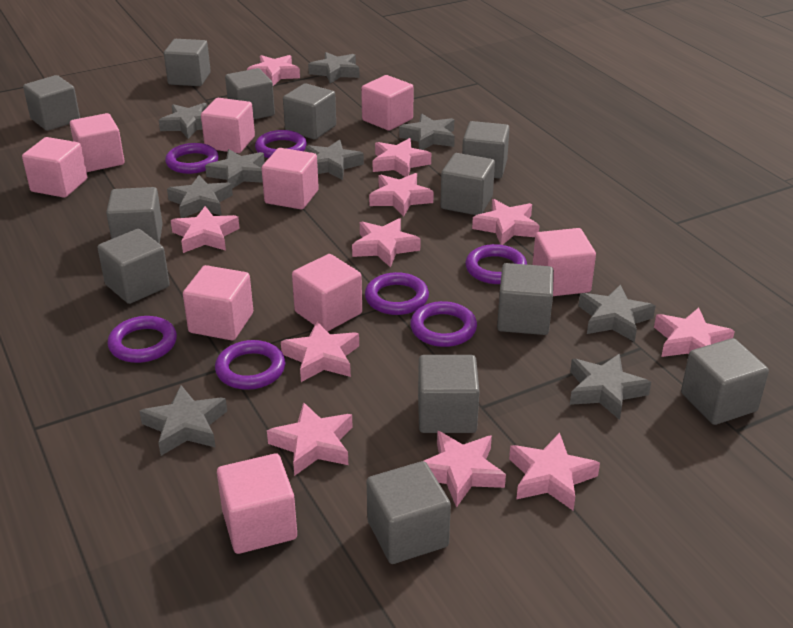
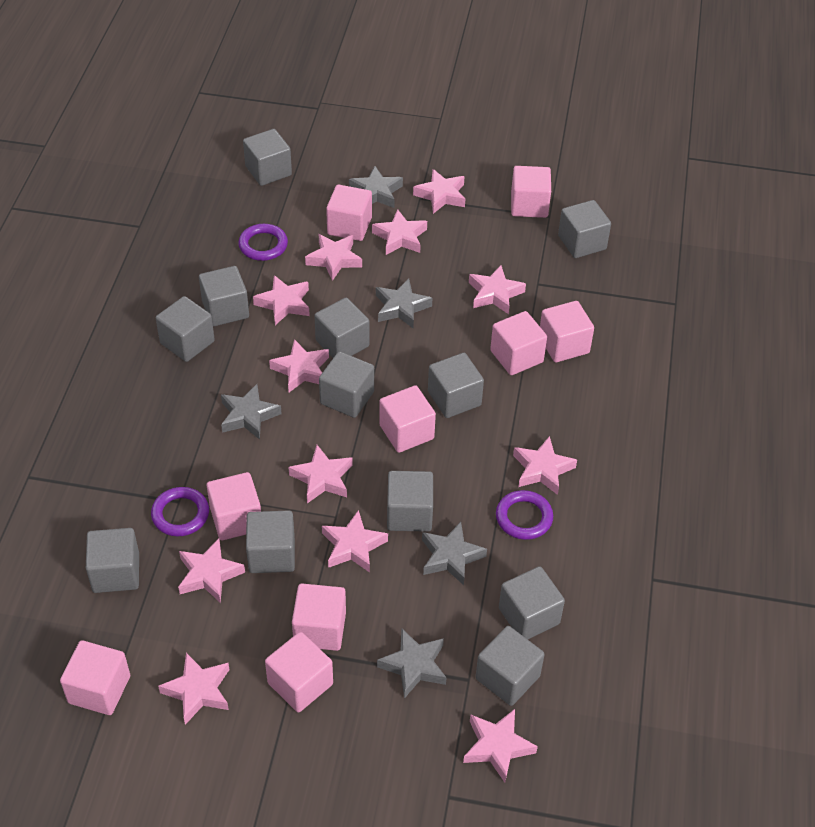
grey star: 9 -> 5
pink star: 11 -> 12
purple ring: 7 -> 3

